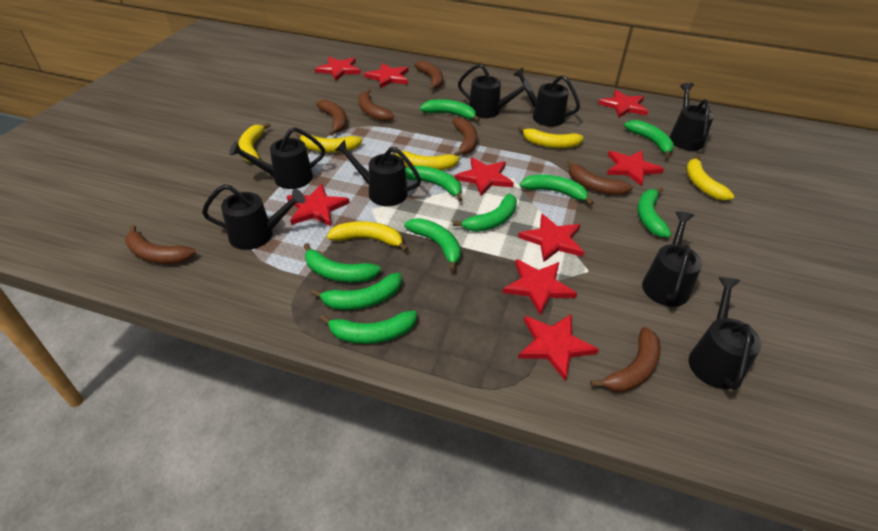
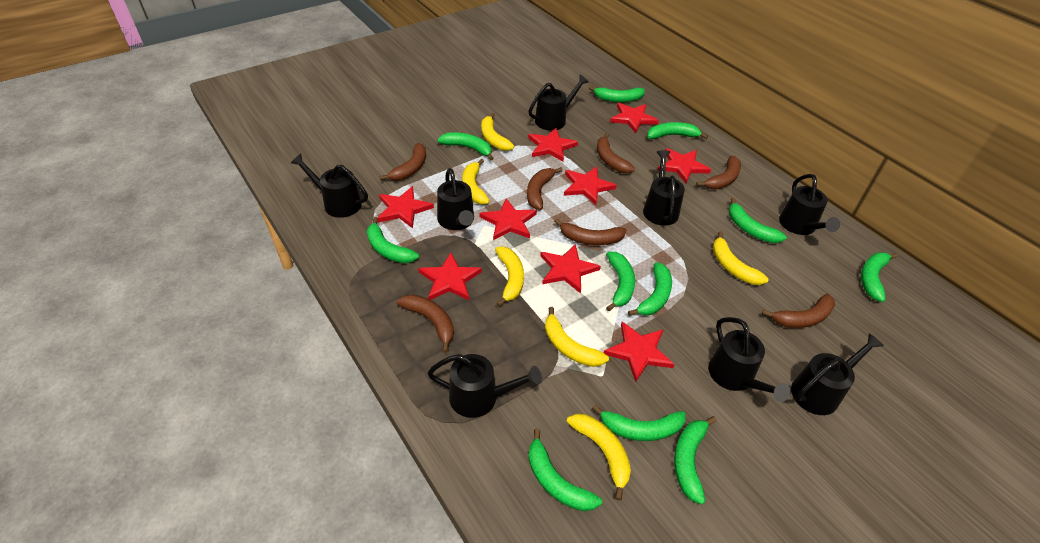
green banana: 10 -> 11

